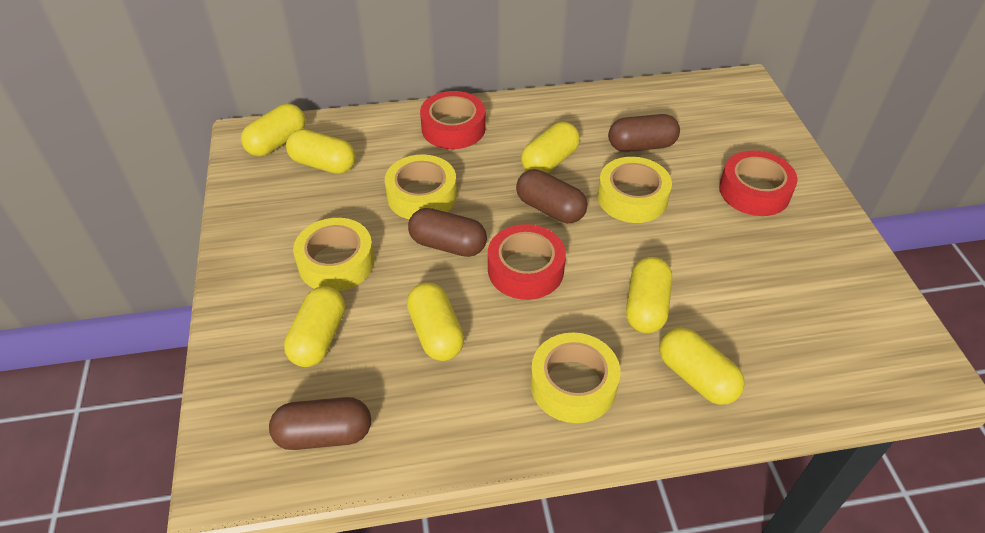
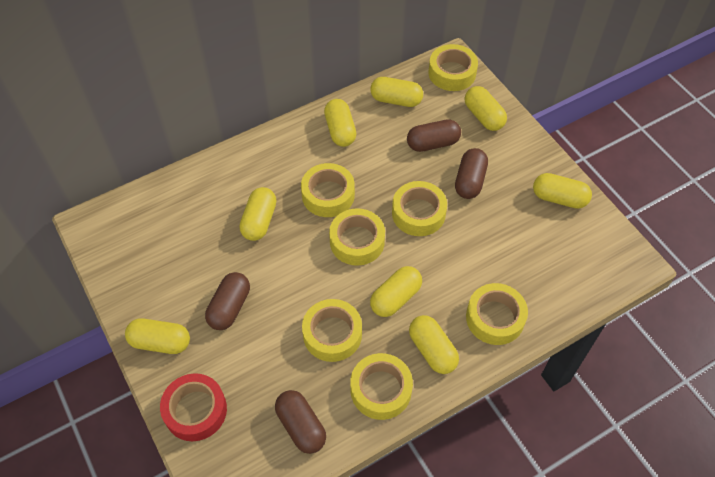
red tape: 3 -> 1
yellow capsule: 7 -> 8
yellow tape: 4 -> 7

